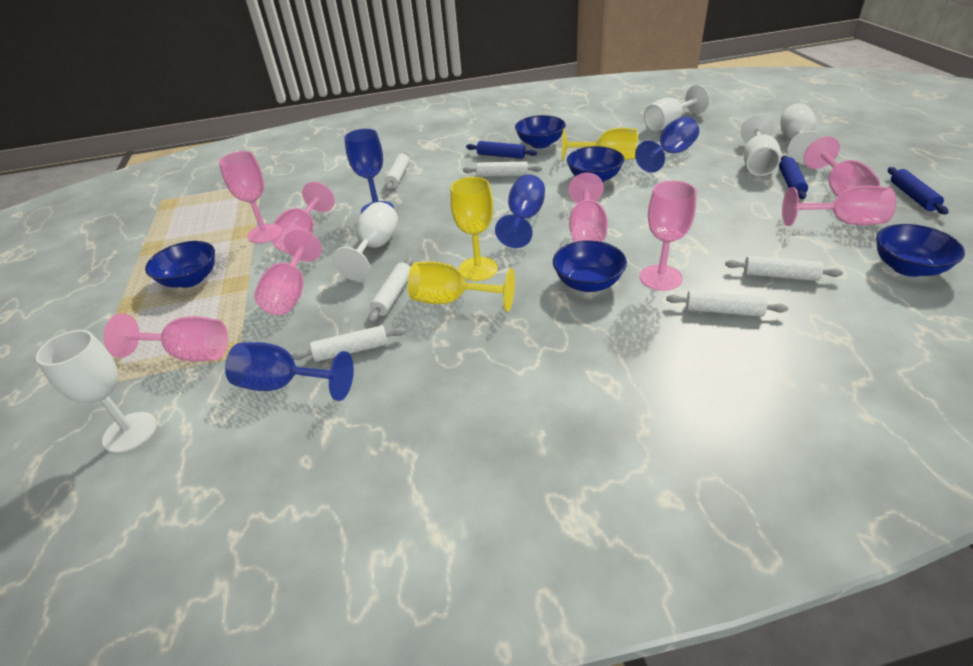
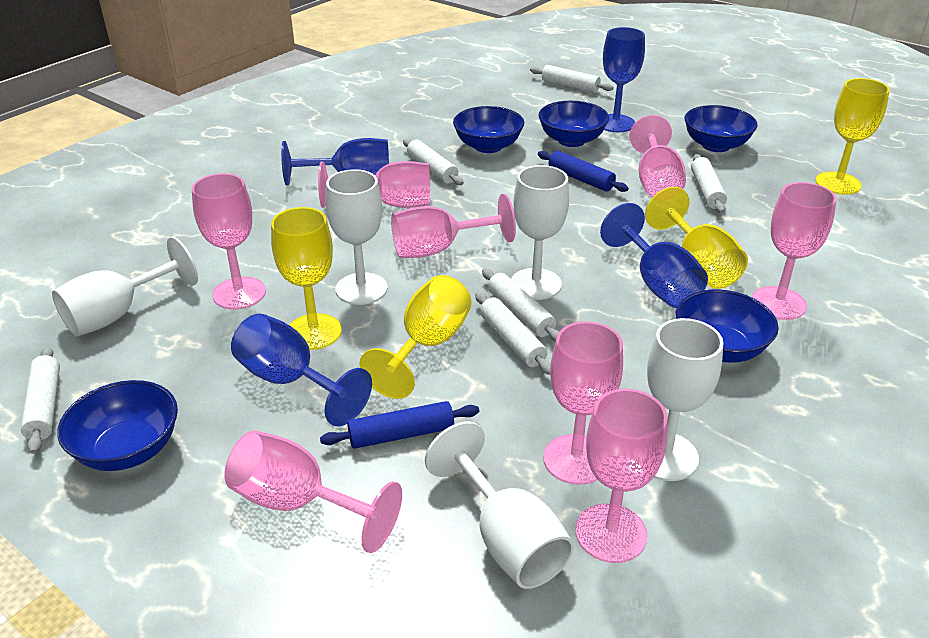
blue rolling pin: 3 -> 2
yellow goblet: 3 -> 4

